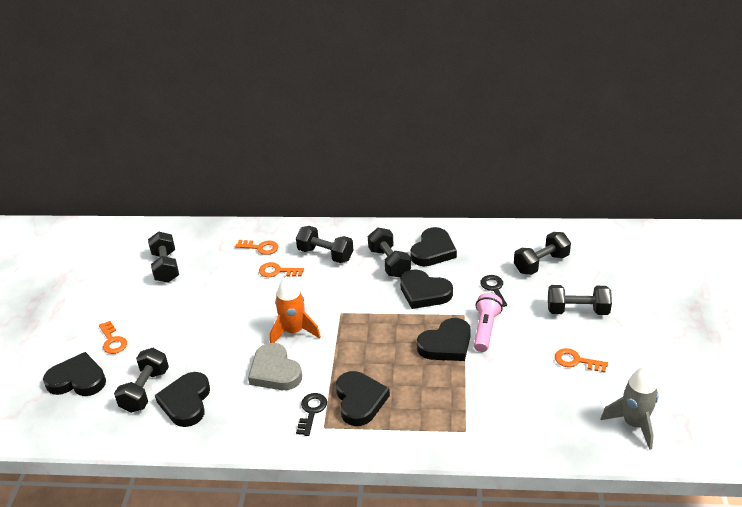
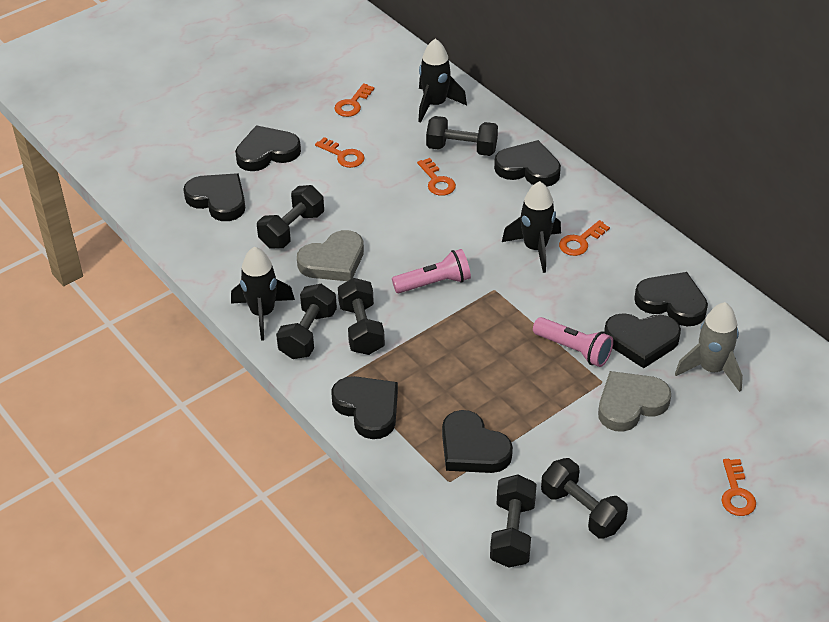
black heart: 6 -> 7
black key: 2 -> 0
black rocket: 0 -> 3
grey heart: 1 -> 2
orange key: 4 -> 5
orange rocket: 1 -> 0
pink flashlight: 1 -> 2

